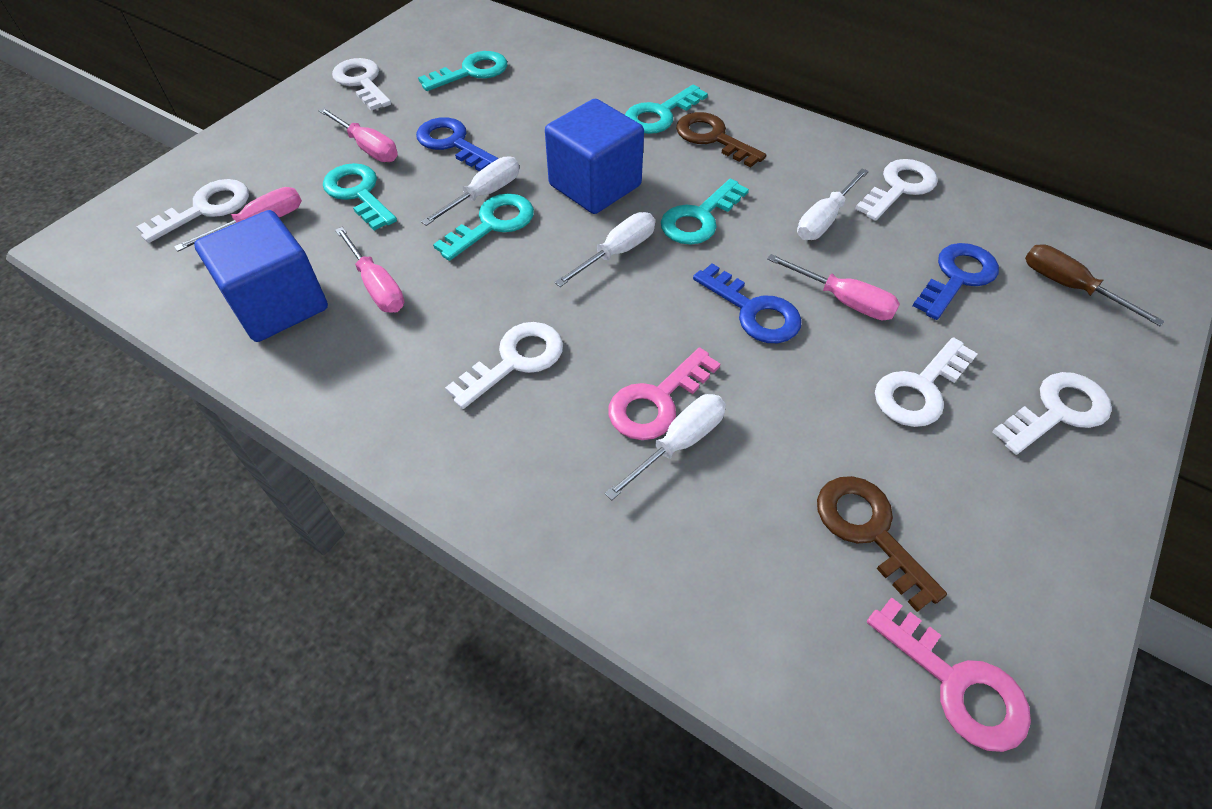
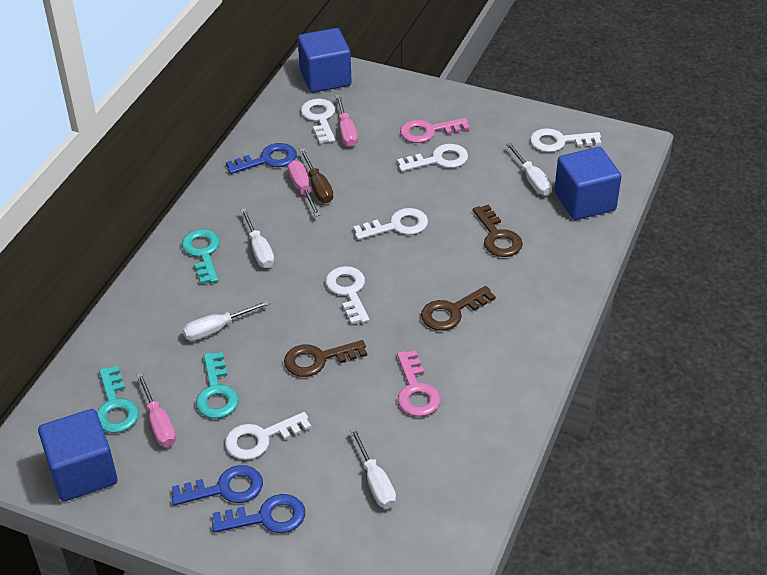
blue cube: 2 -> 3
brown key: 2 -> 3
pink screwdriver: 4 -> 3
turquoise key: 5 -> 3

